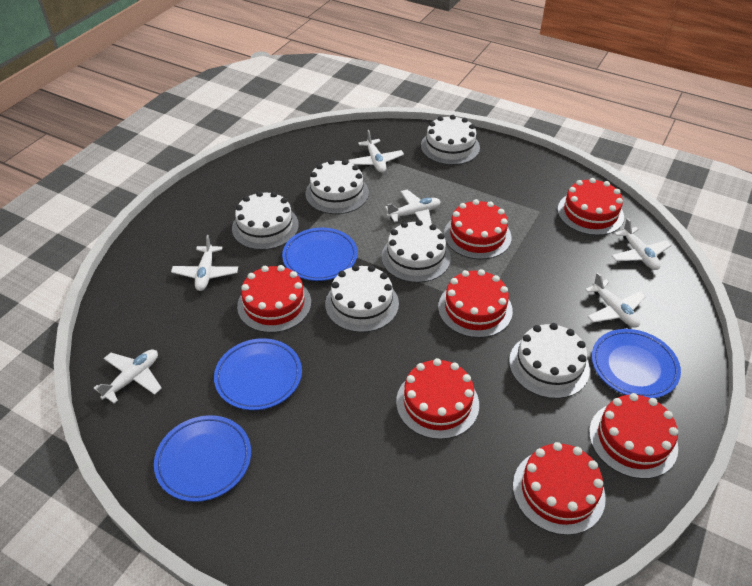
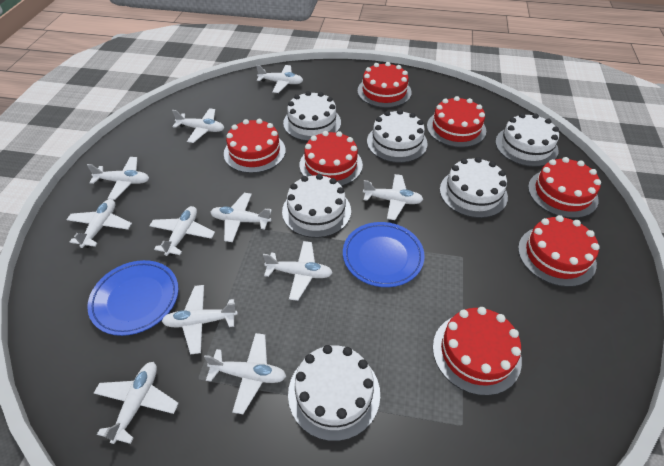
blue plate: 4 -> 2
white plane: 6 -> 11

